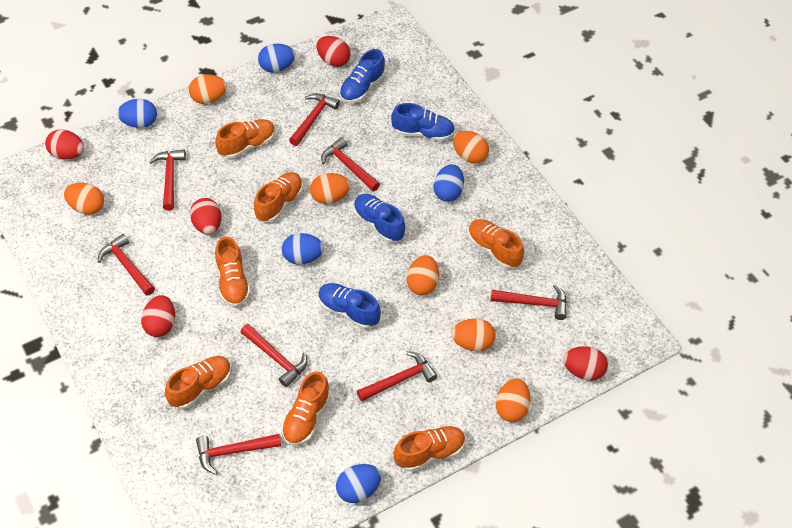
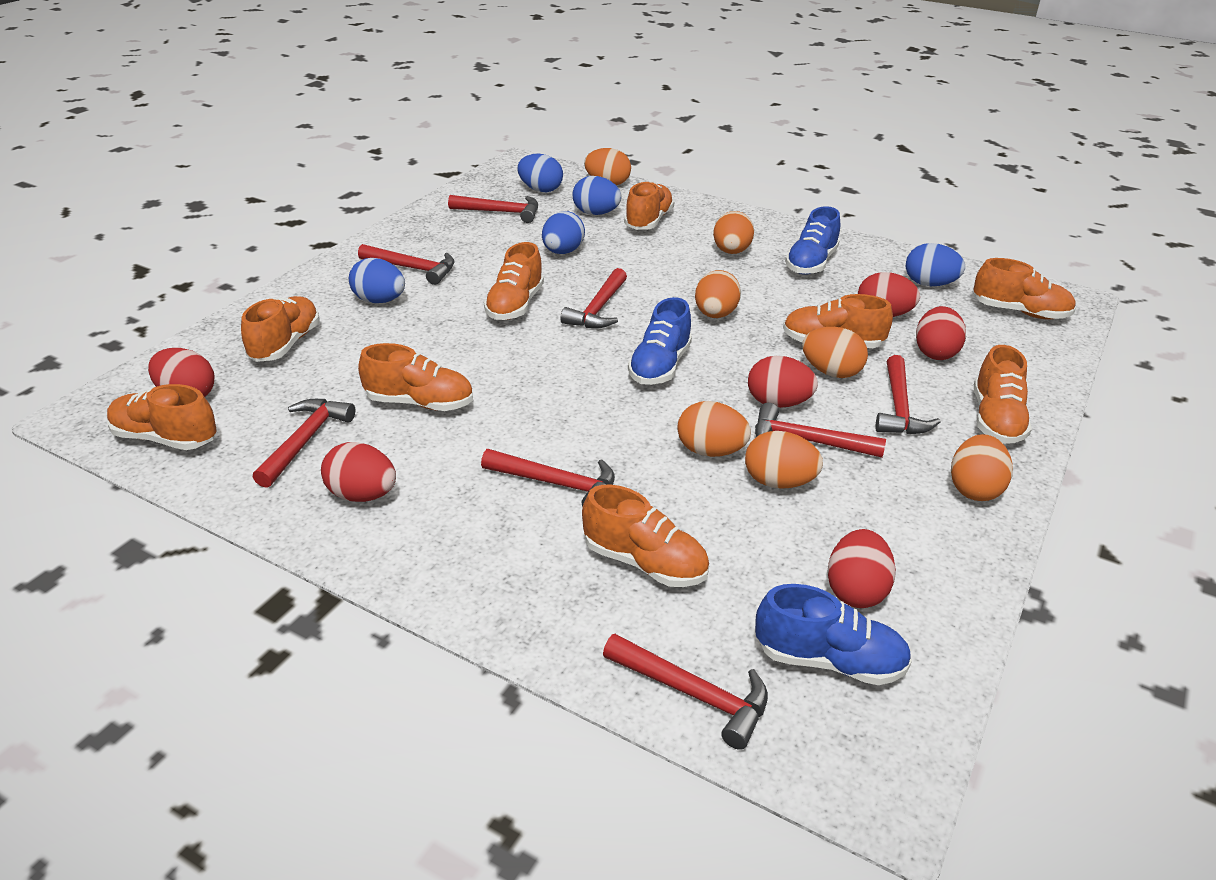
blue shoe: 4 -> 3
orange shoe: 7 -> 9
red egg: 5 -> 6

